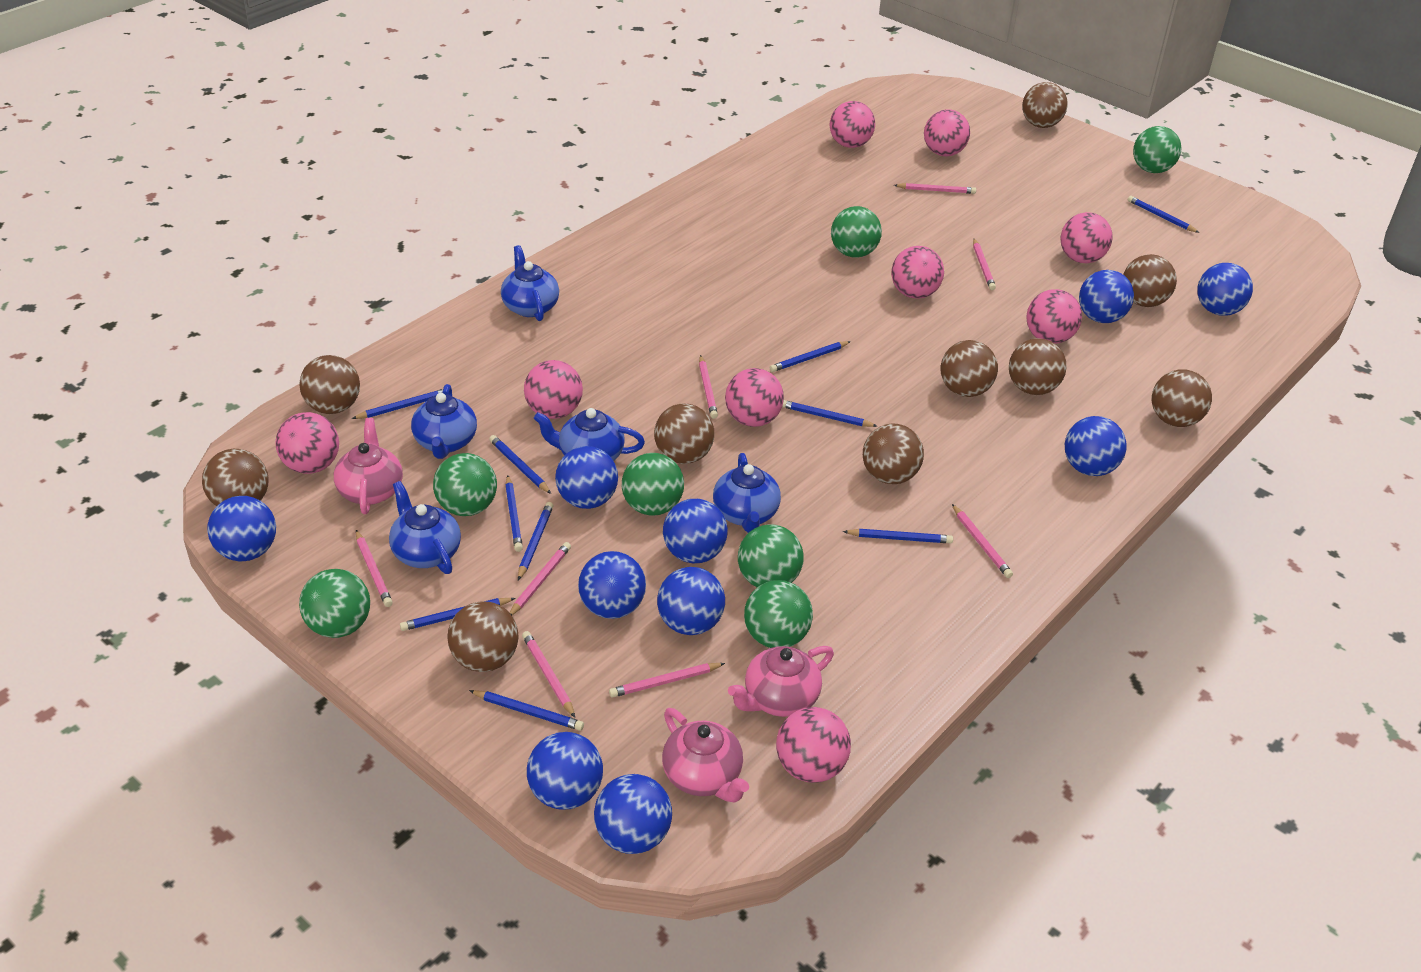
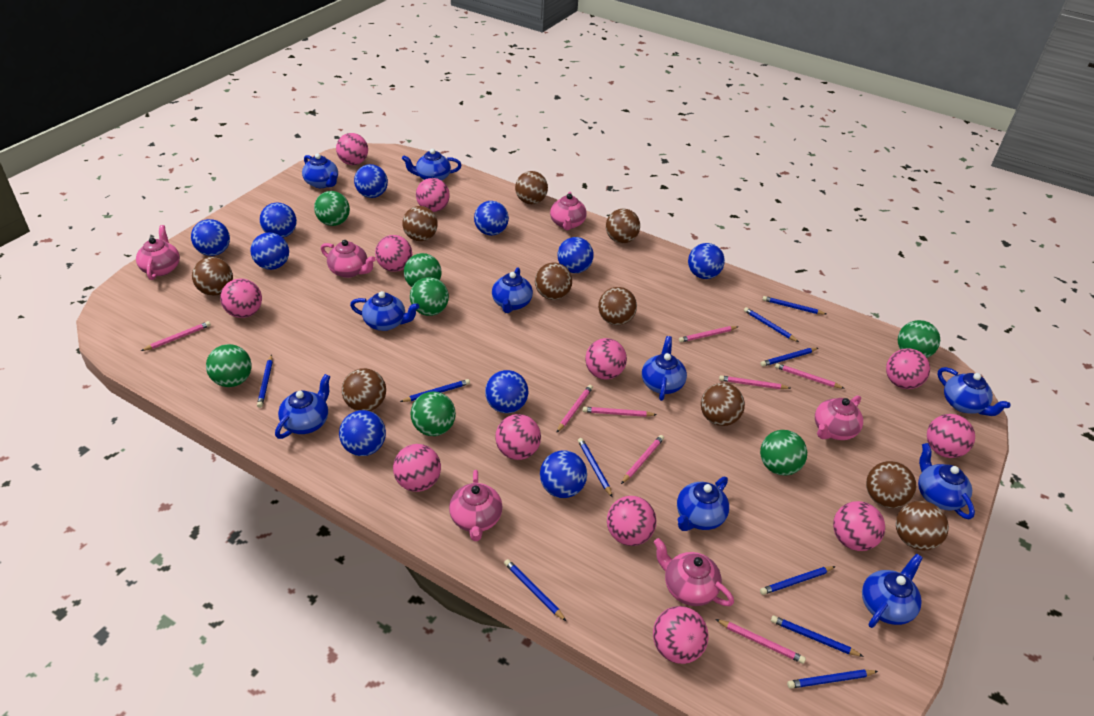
blue teapot: 5 -> 10
pink ball: 9 -> 12
pink teapot: 3 -> 6

